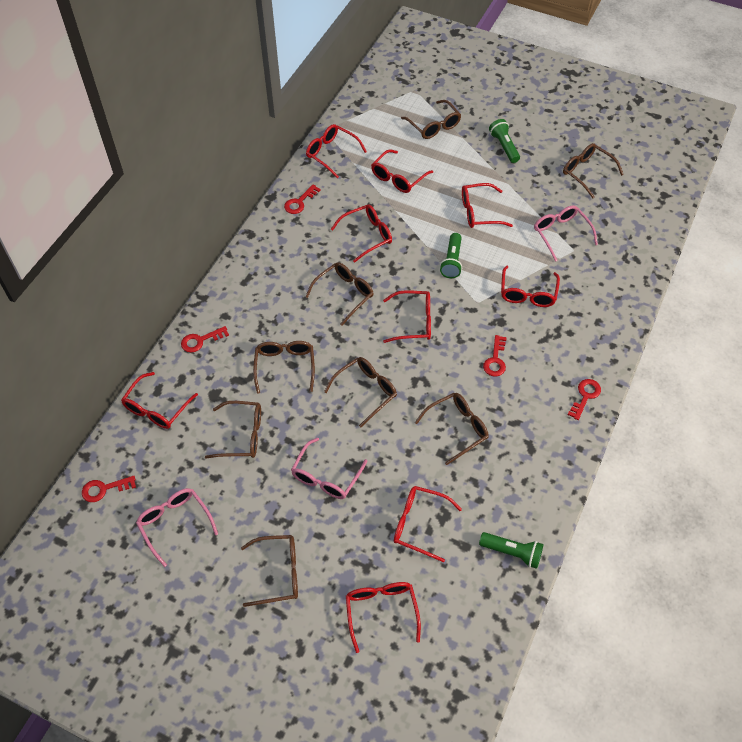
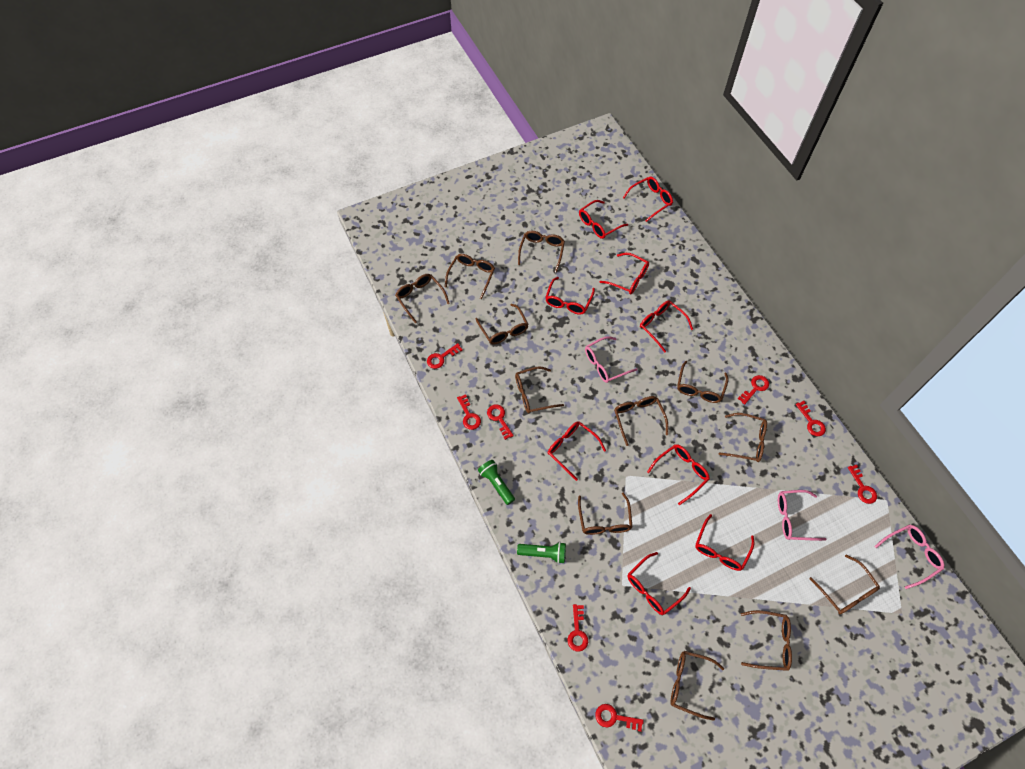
brown glasses: 8 -> 12
green flashlight: 3 -> 2
red key: 5 -> 8

